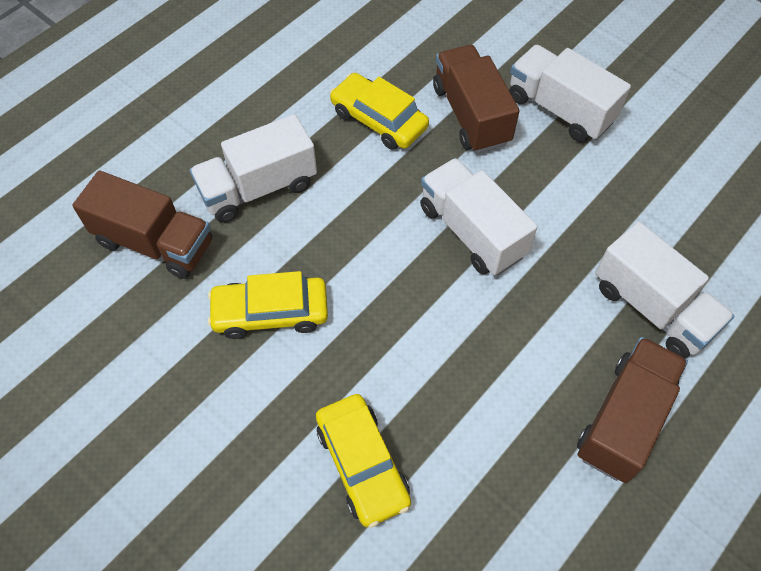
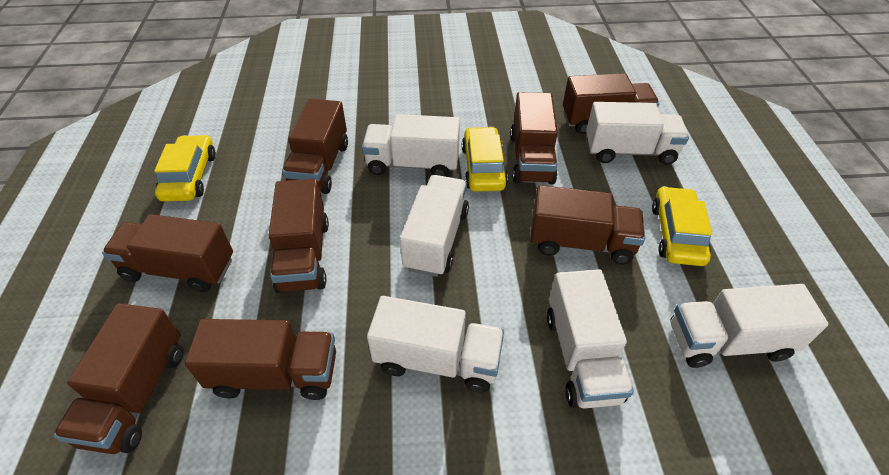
brown truck: 3 -> 8
white truck: 4 -> 6

